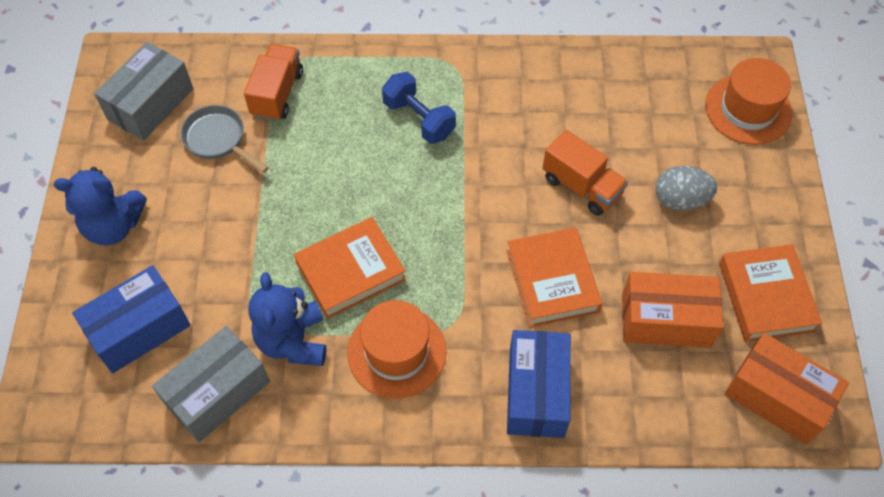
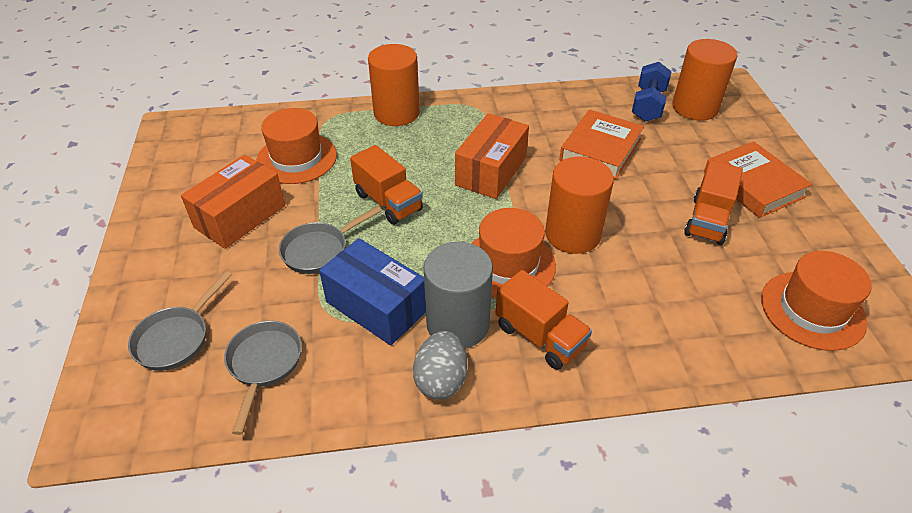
blue box: 2 -> 1
blue teddy bear: 2 -> 0
grey box: 2 -> 0
grey cylinder: 0 -> 1
grey pan: 1 -> 3
orange book: 3 -> 2
orange cylinder: 0 -> 3
orange hat: 2 -> 3
orange truck: 2 -> 3

